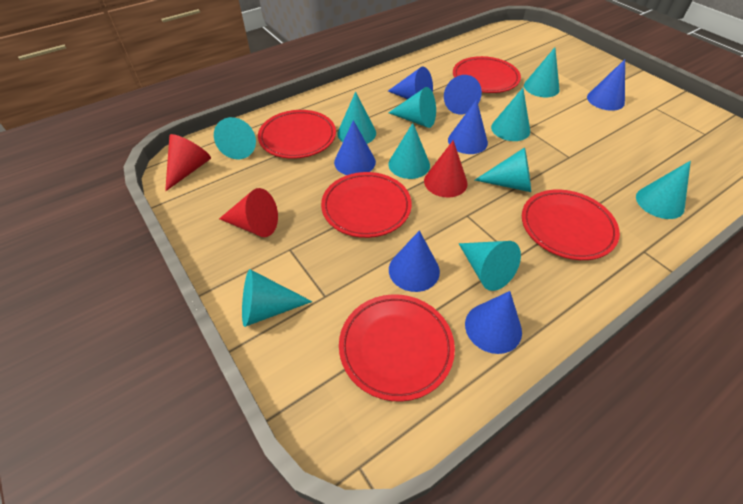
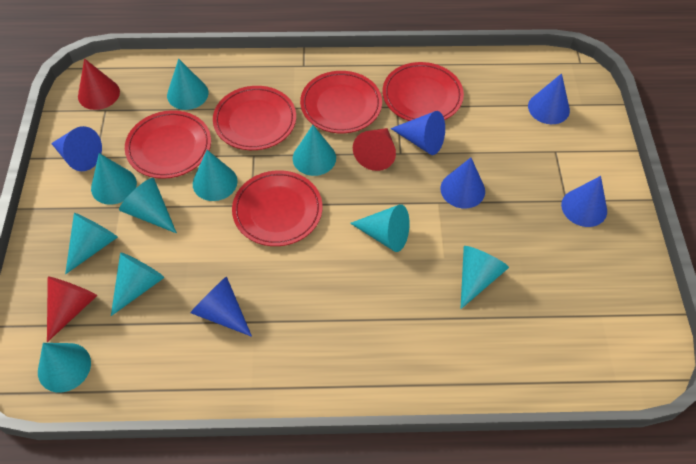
blue cone: 7 -> 6

